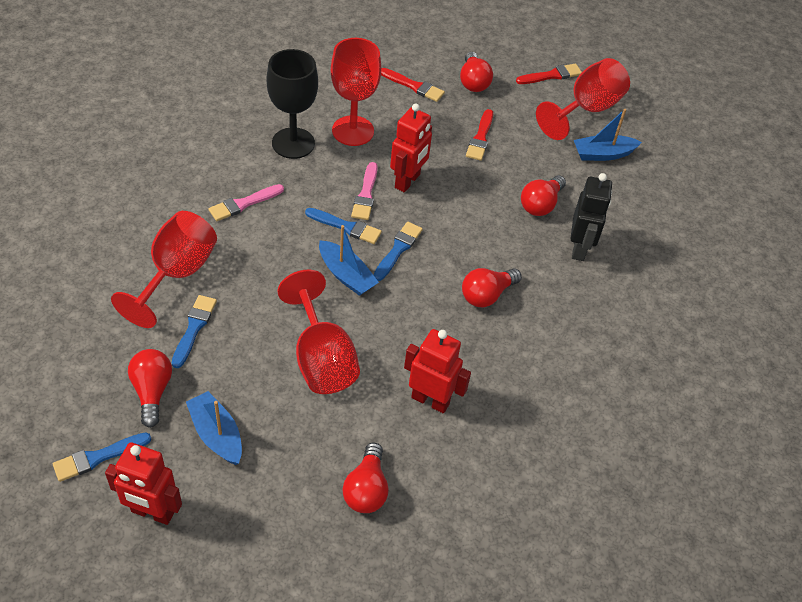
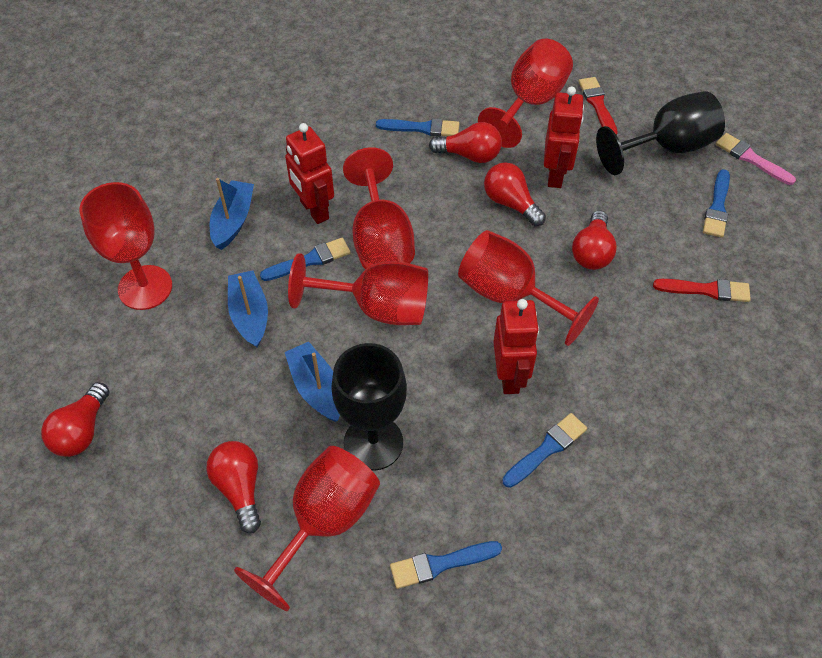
black goblet: 1 -> 2
black robot: 1 -> 0
blue brush: 4 -> 5
pink brush: 2 -> 1
red brush: 3 -> 2
red goblet: 4 -> 6

